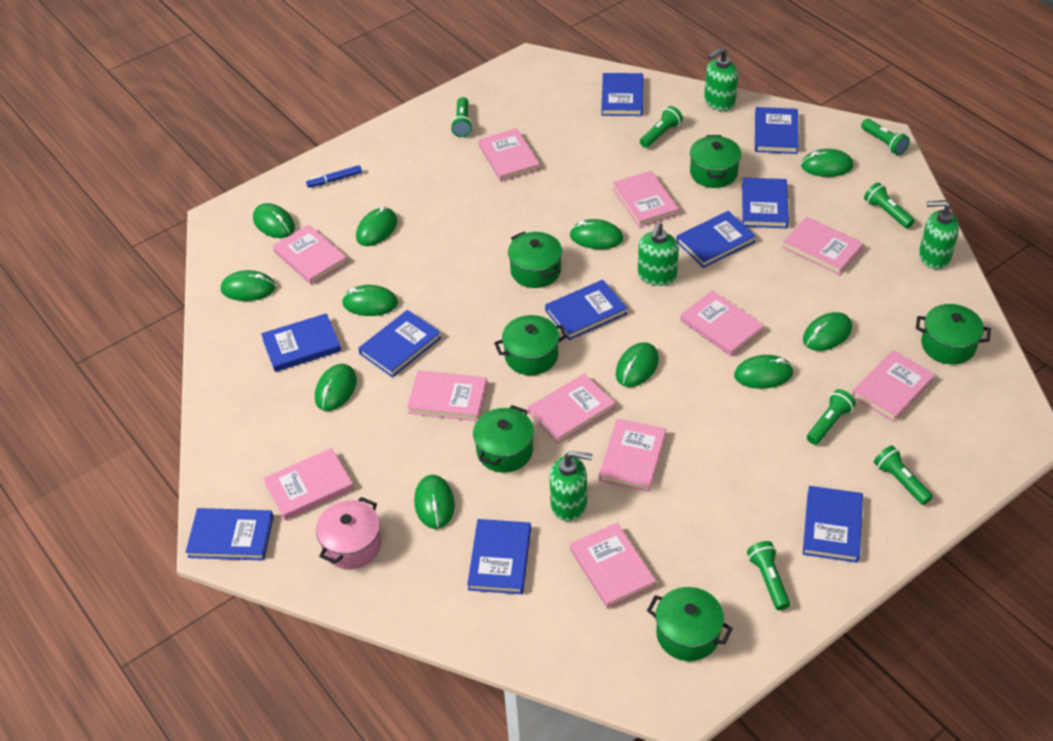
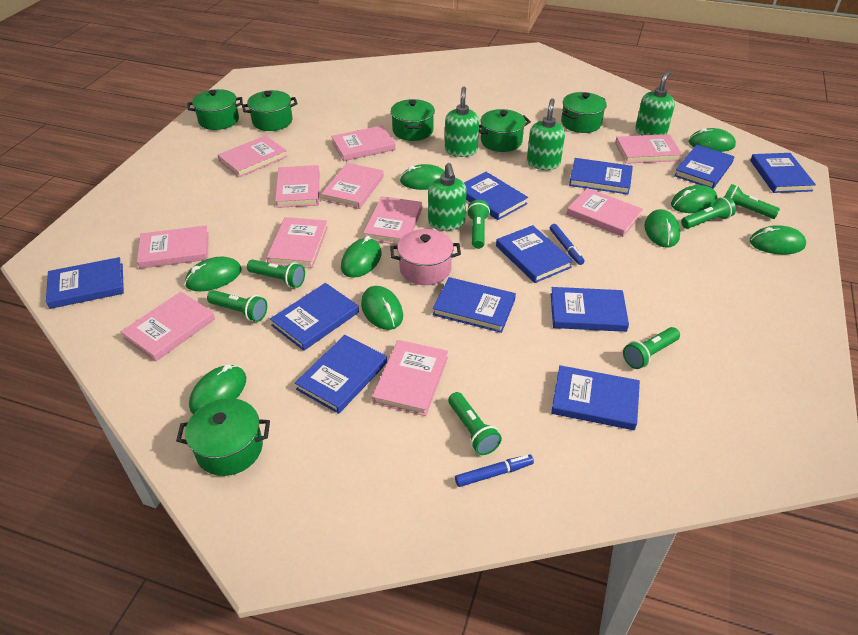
blue book: 10 -> 11
blue marker: 1 -> 2
green mouse: 11 -> 9

